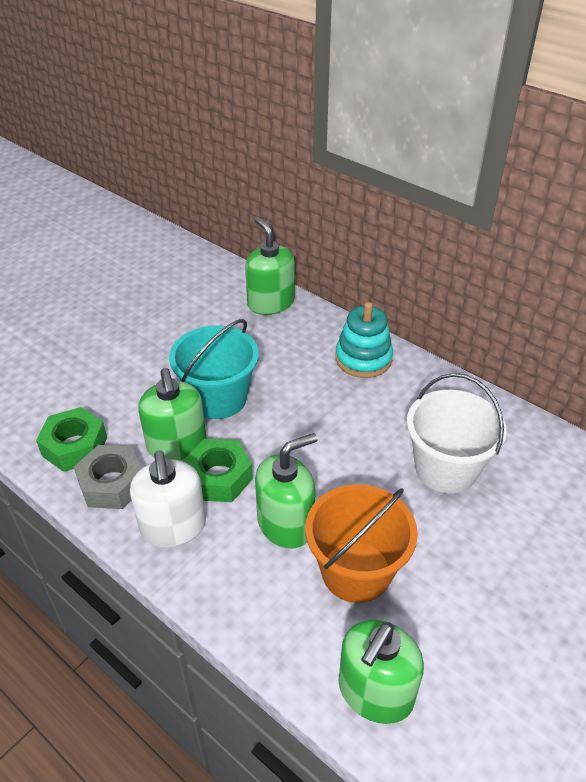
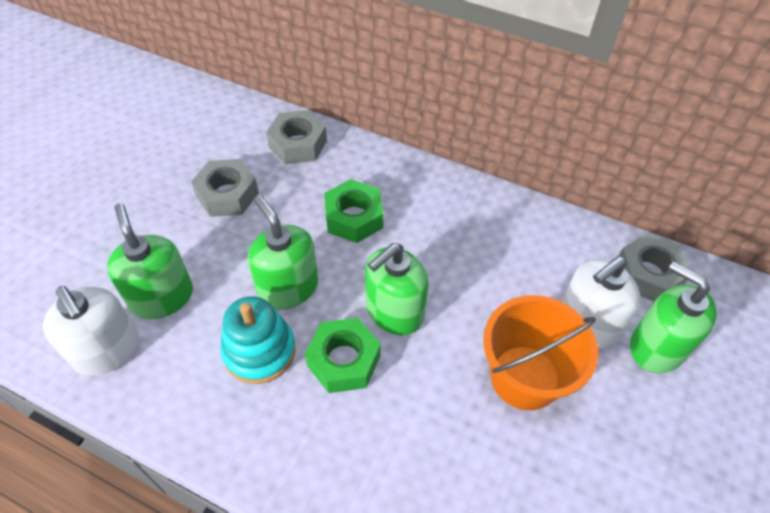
grey nut: 1 -> 3
turquoise bucket: 1 -> 0
white bucket: 1 -> 0
white soap dispenser: 1 -> 2

